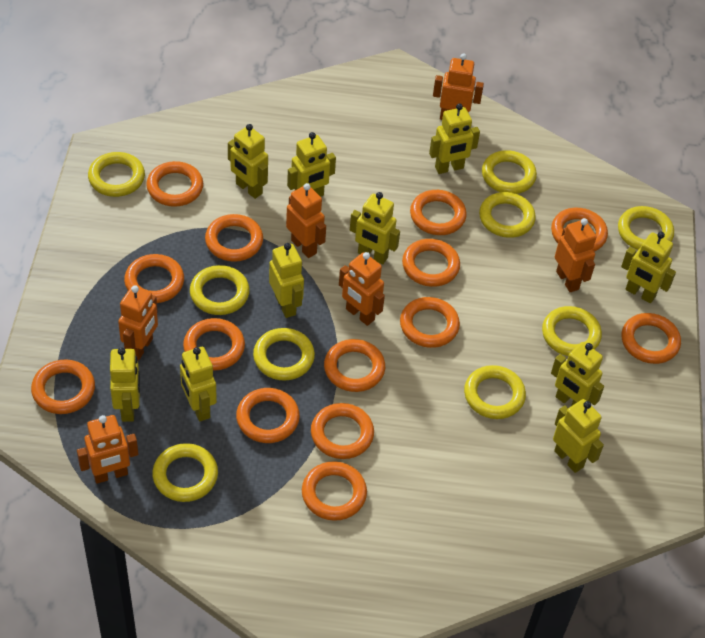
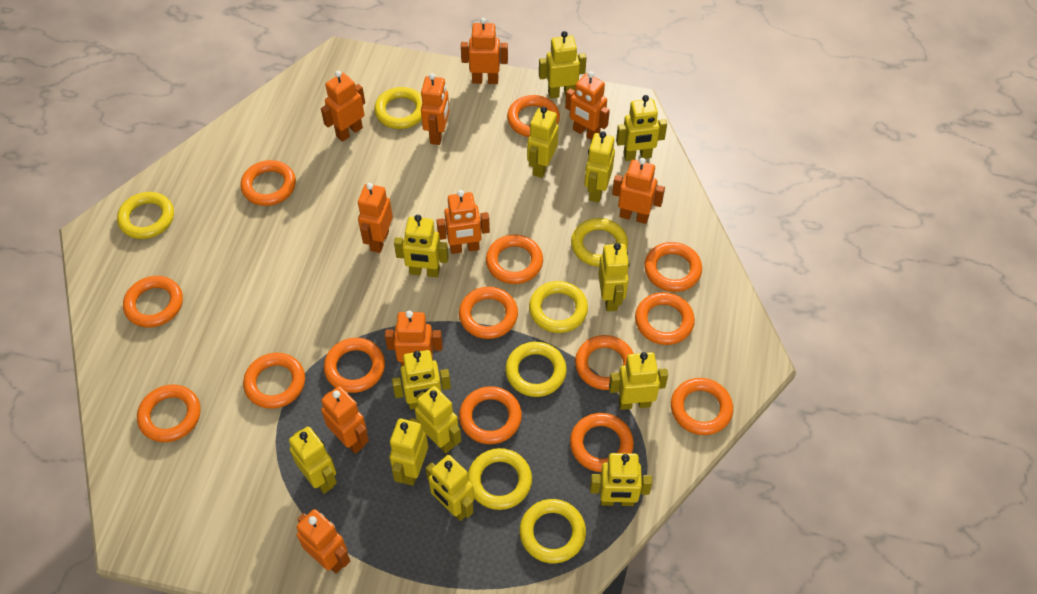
orange robot: 6 -> 10
yellow ring: 9 -> 7
yellow robot: 10 -> 13

